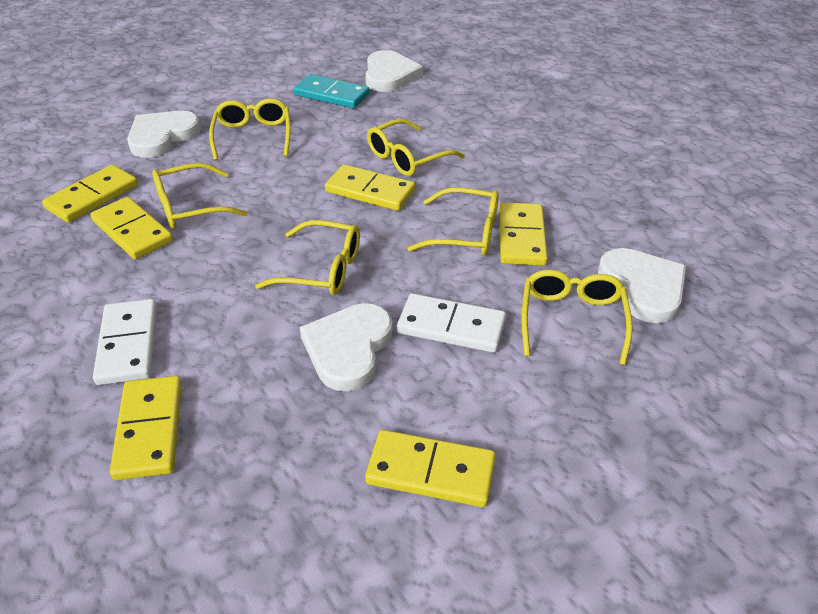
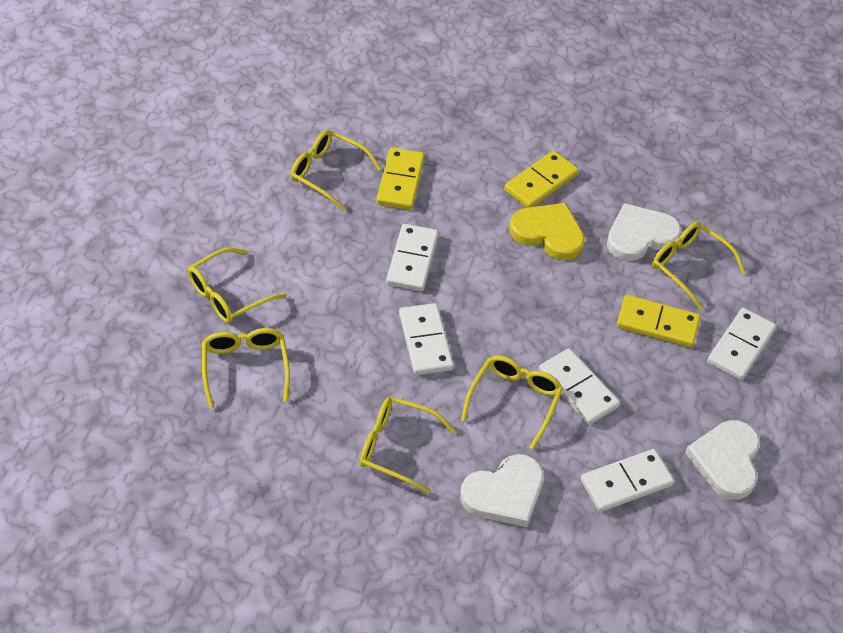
turquoise domino: 1 -> 0
white domino: 2 -> 5
white heart: 4 -> 3
yellow domino: 6 -> 3
yellow heart: 0 -> 1

